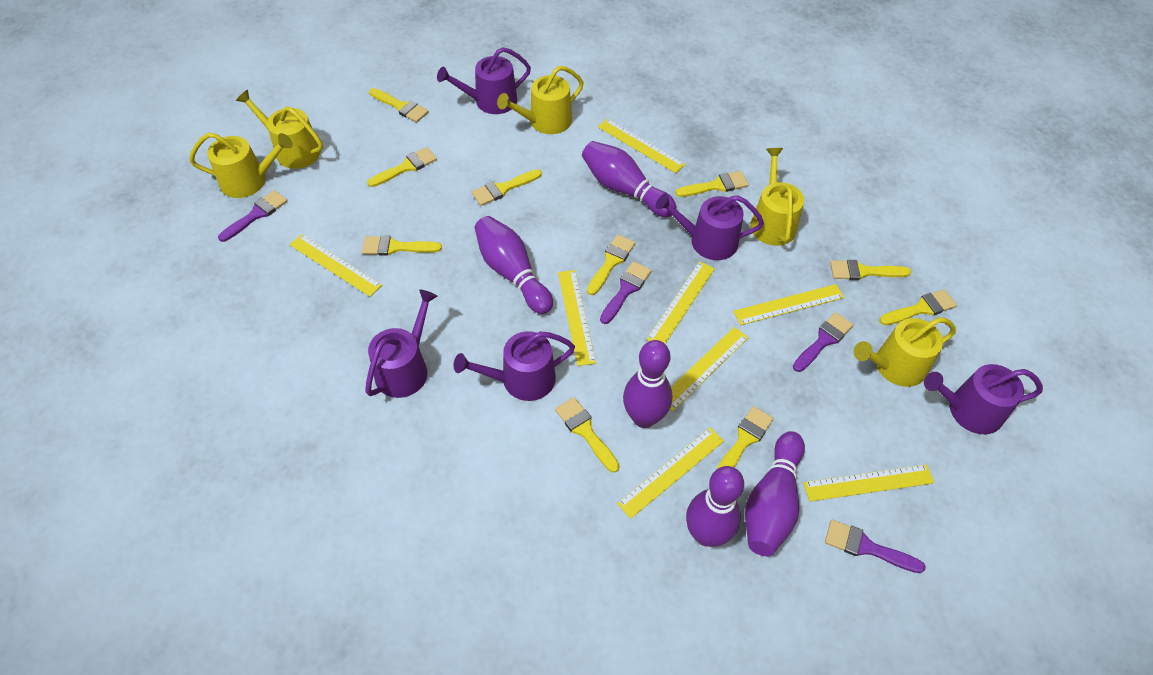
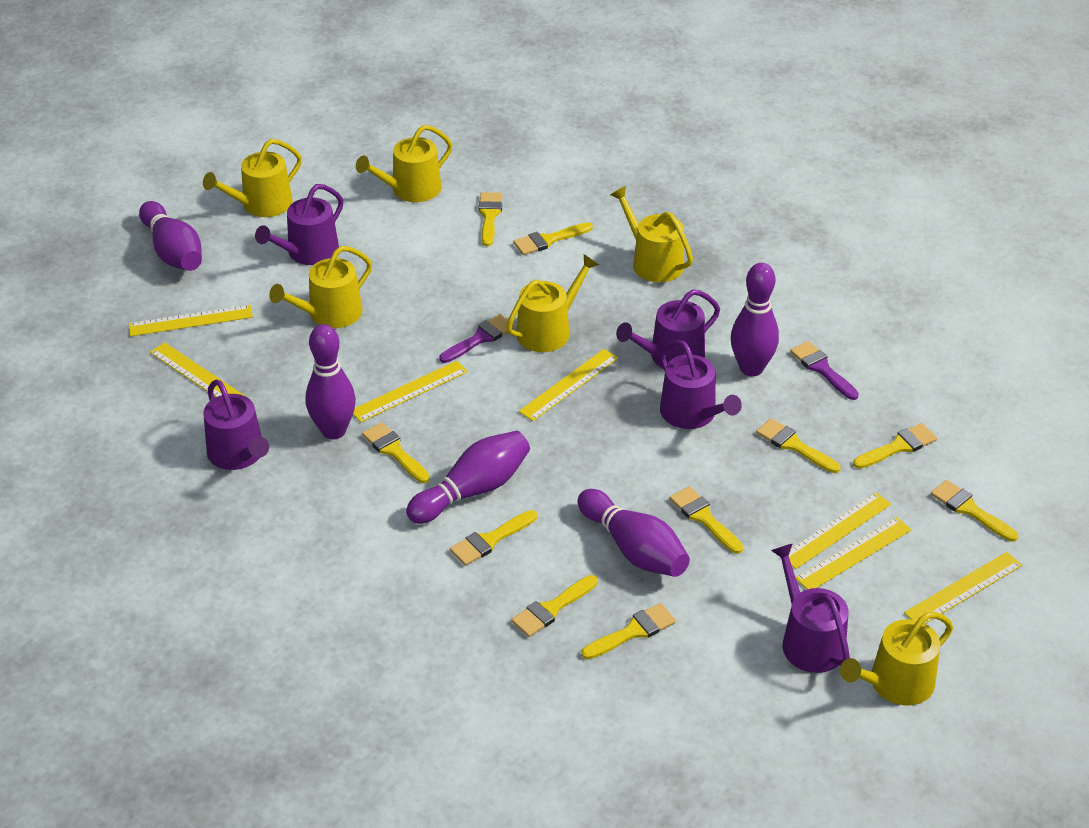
purple brush: 4 -> 2
yellow ruler: 8 -> 7
yellow watering can: 5 -> 6

